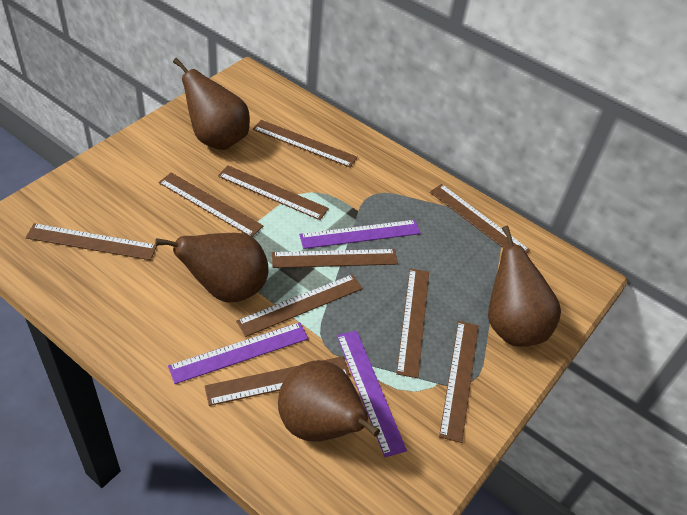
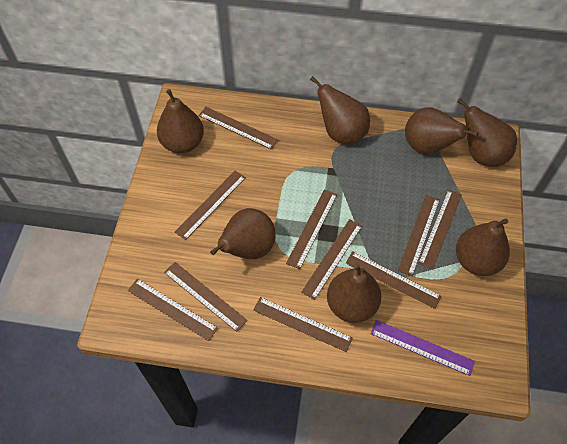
brown pear: 4 -> 7
purple ruler: 3 -> 1

